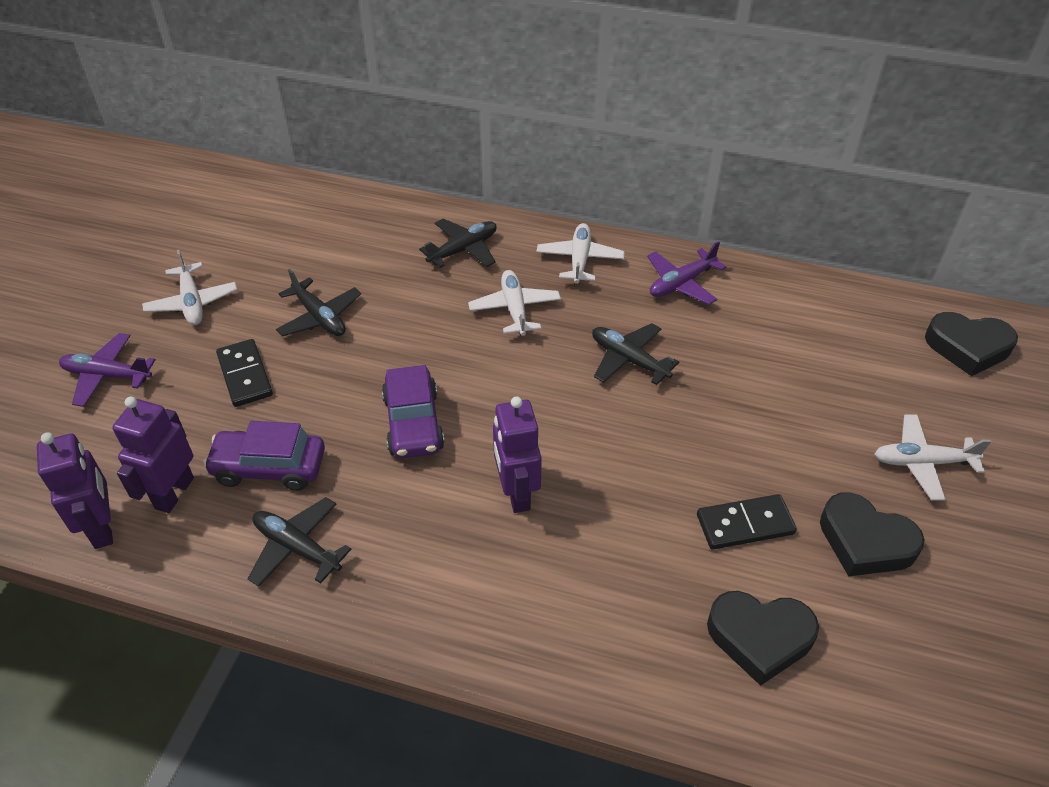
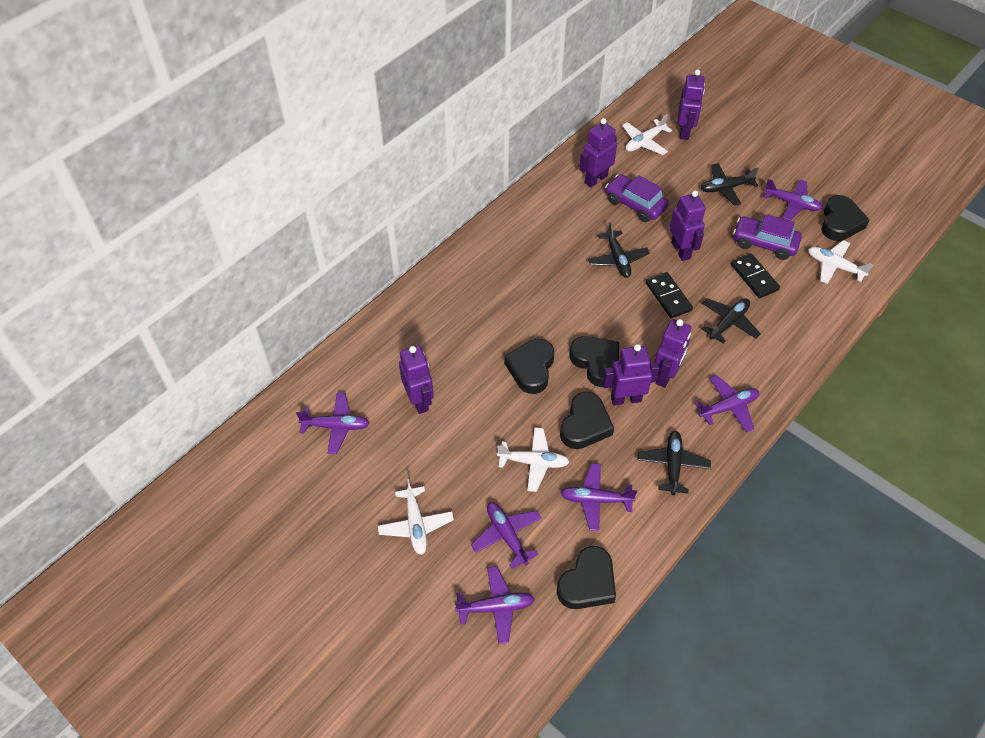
black heart: 3 -> 5
purple plane: 2 -> 6
purple robot: 3 -> 6

